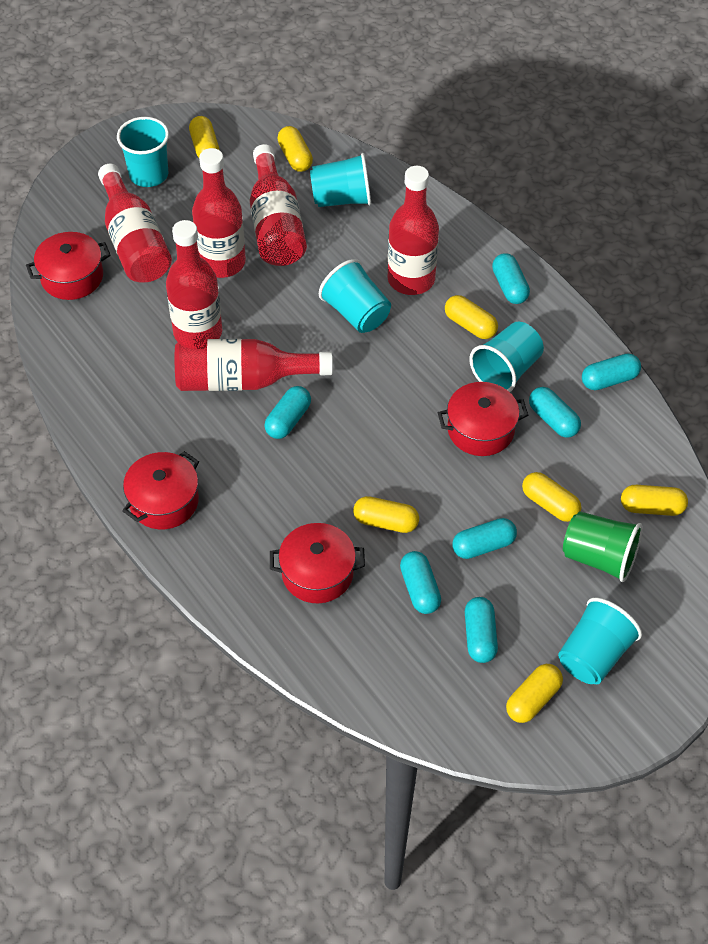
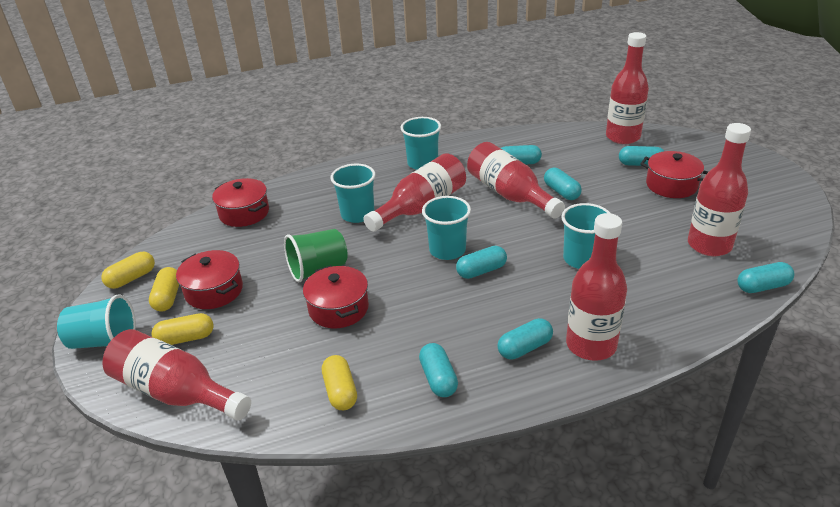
yellow capsule: 7 -> 4

